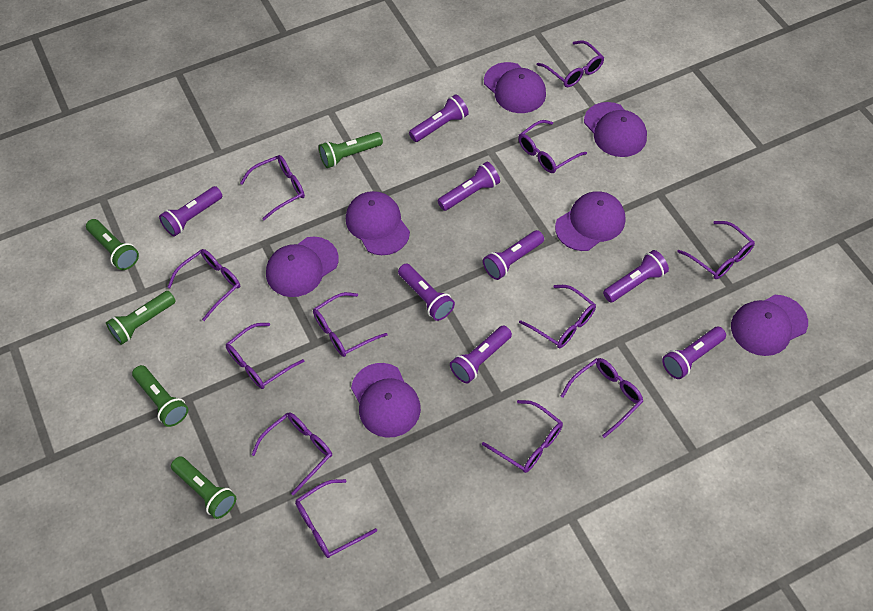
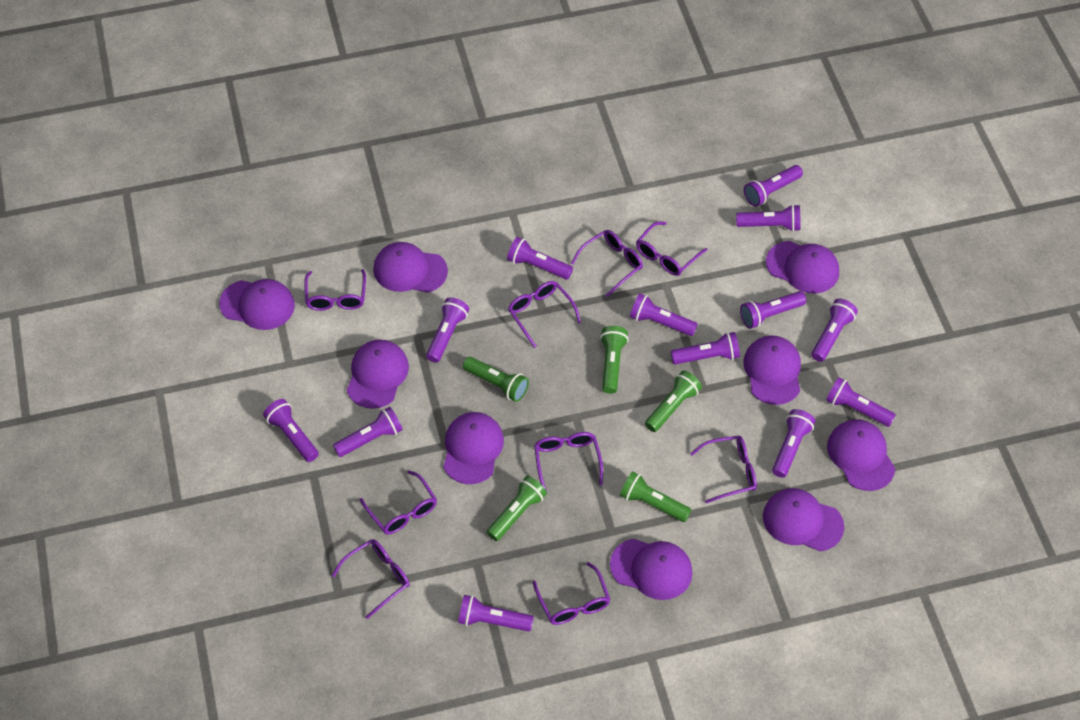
purple cap: 7 -> 9
purple flashlight: 8 -> 13
purple glasses: 12 -> 9

